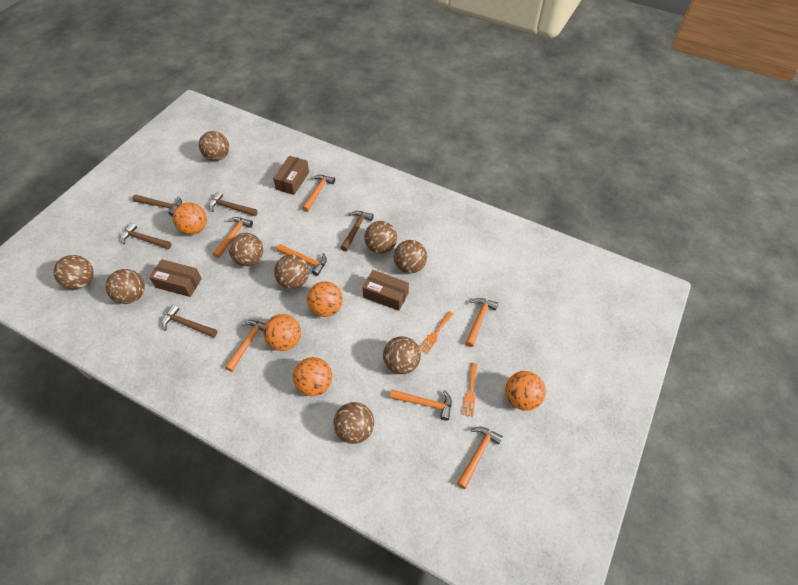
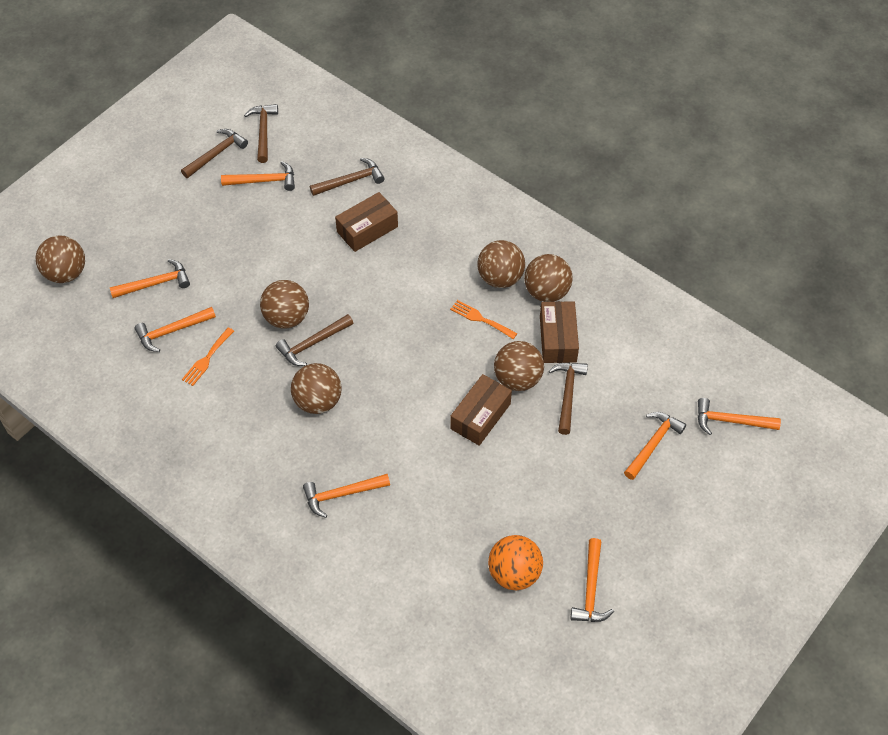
brown ball: 9 -> 6
orange ball: 5 -> 1

